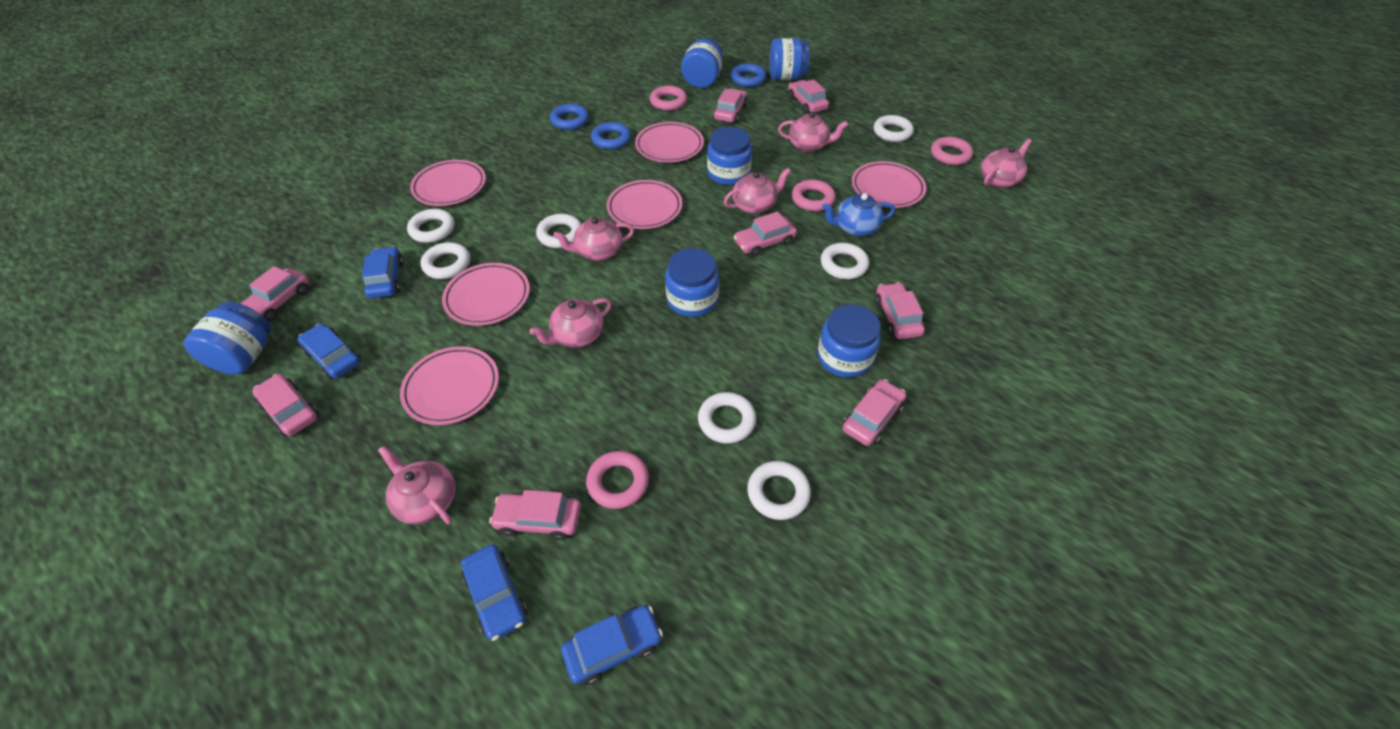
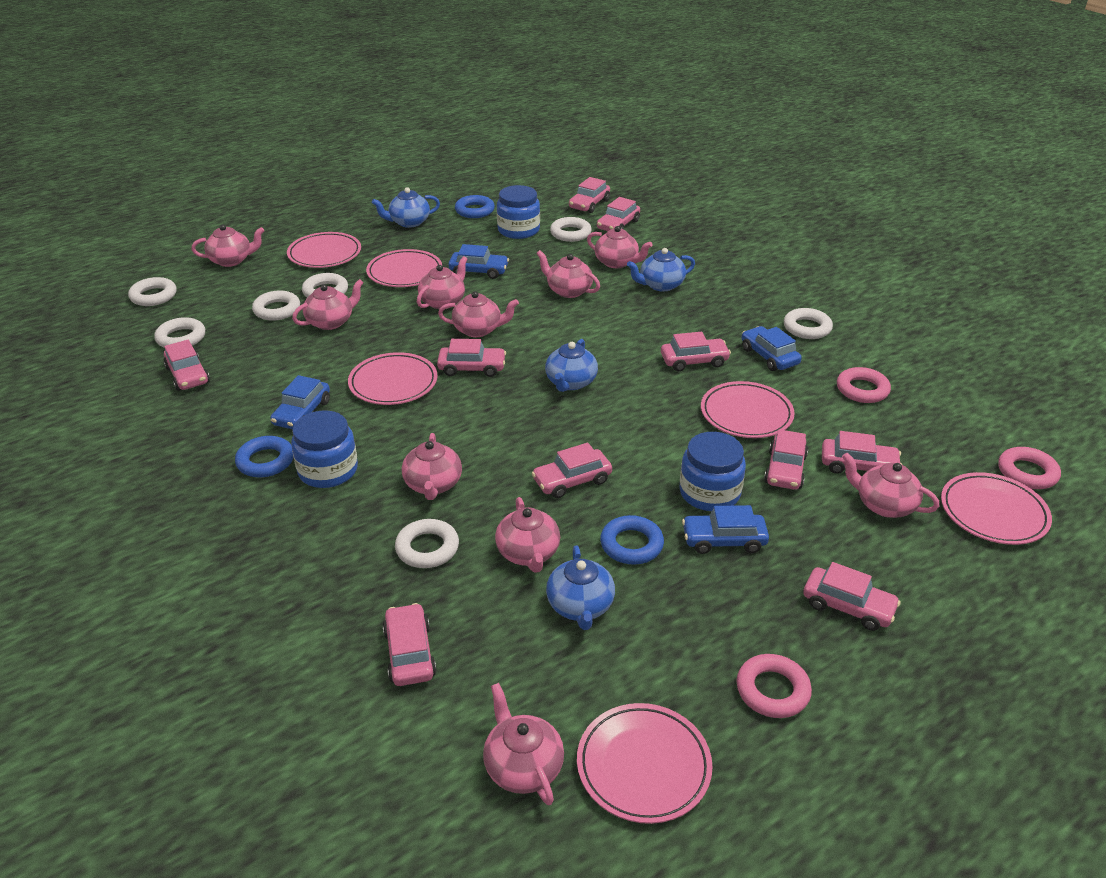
blue jar: 6 -> 3
blue teapot: 1 -> 4
pink car: 8 -> 10
pink ring: 4 -> 3
pink teapot: 6 -> 10

